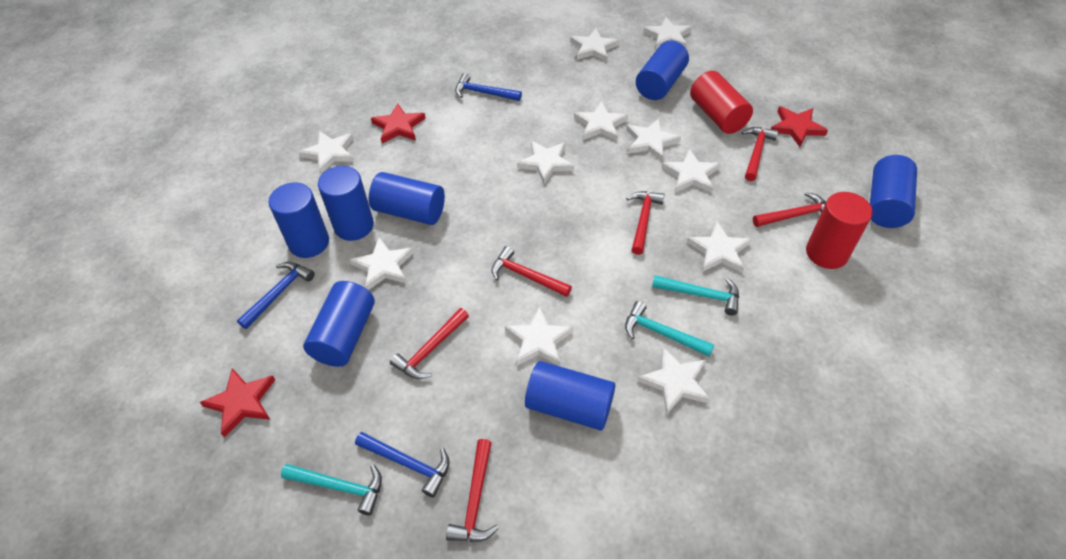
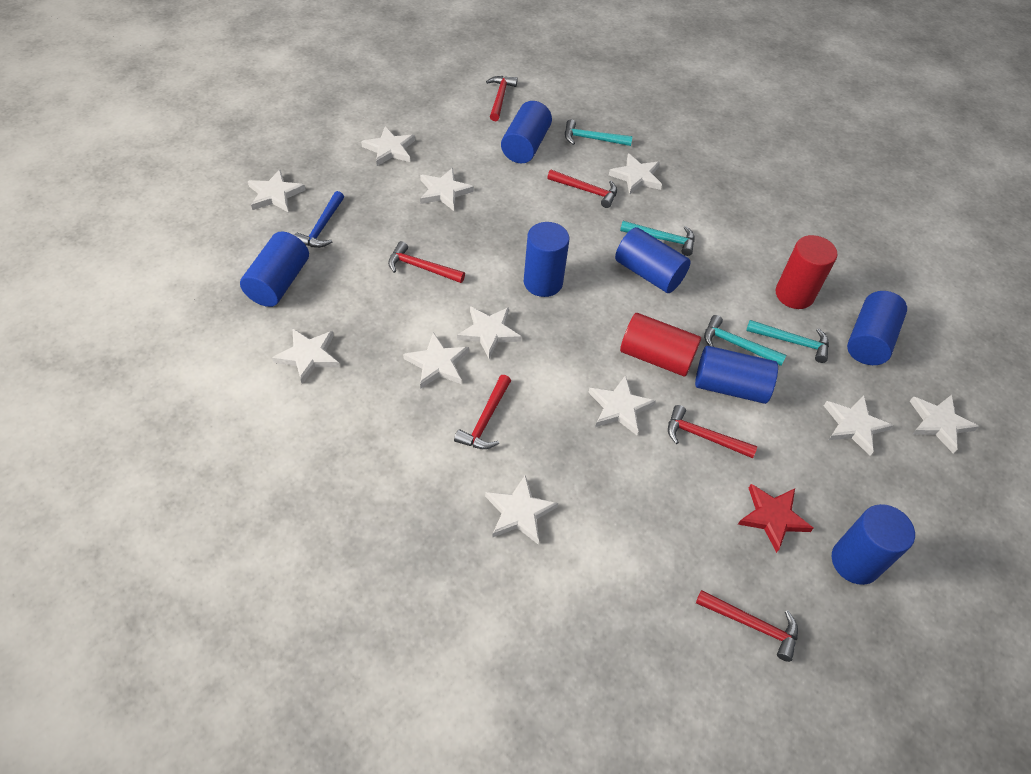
blue hammer: 3 -> 1
red star: 3 -> 1
turquoise hammer: 3 -> 4

